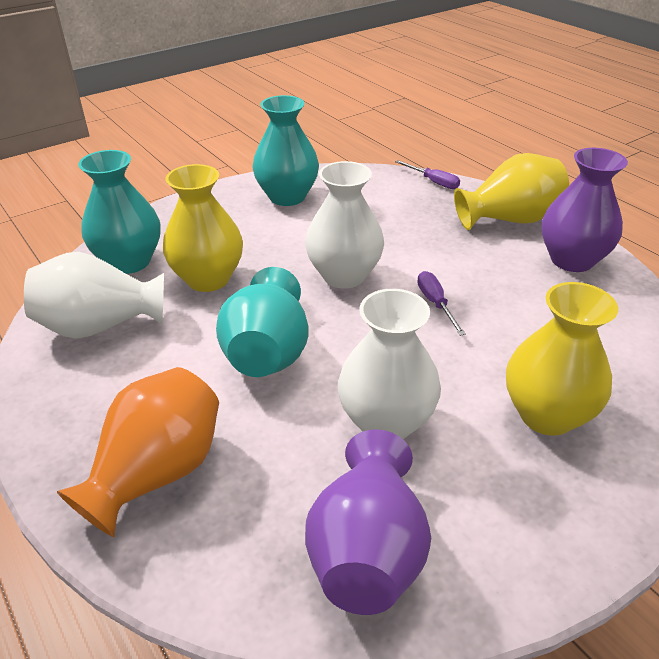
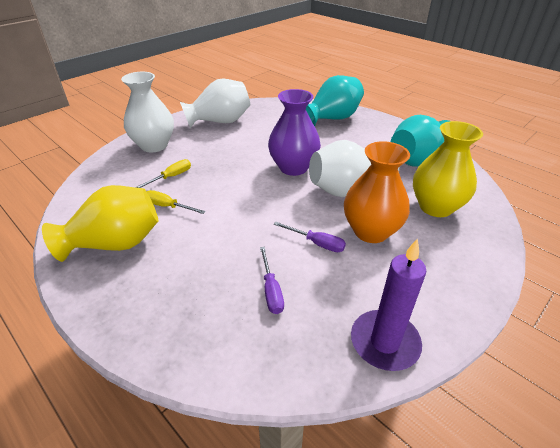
purple candle: 0 -> 1
purple vase: 2 -> 1
turquoise vase: 3 -> 2
yellow screwdriver: 0 -> 2
yellow vase: 3 -> 2

